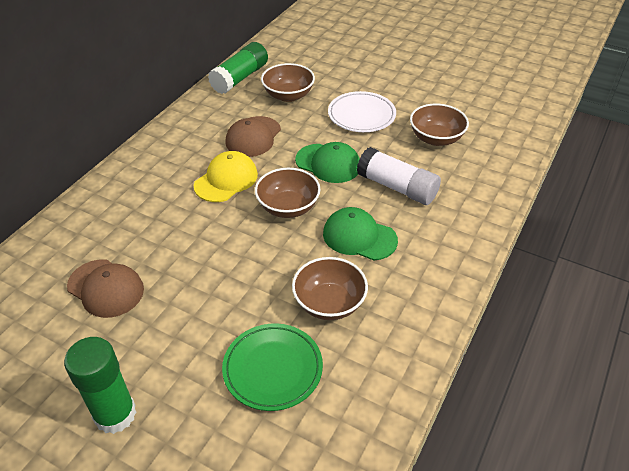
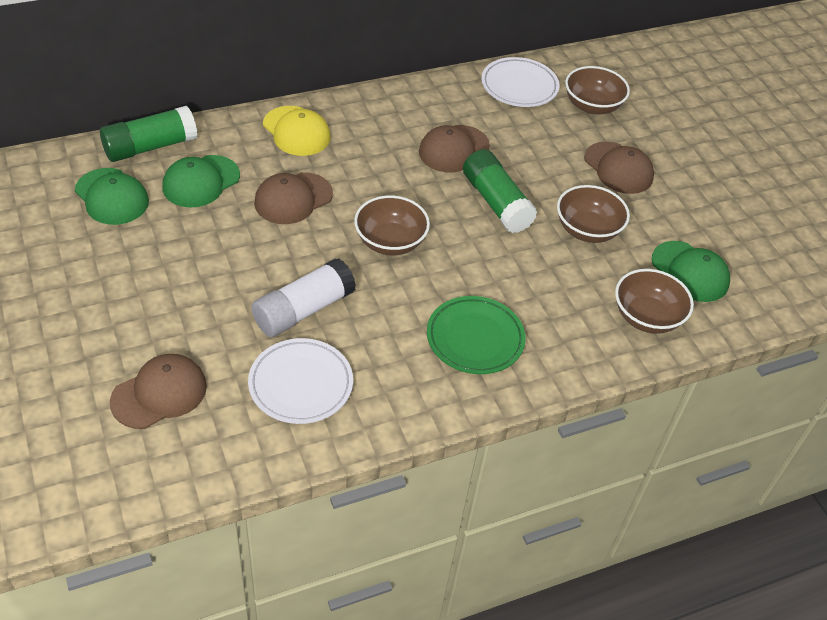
brown cap: 2 -> 4
green cap: 2 -> 3
white plate: 1 -> 2

